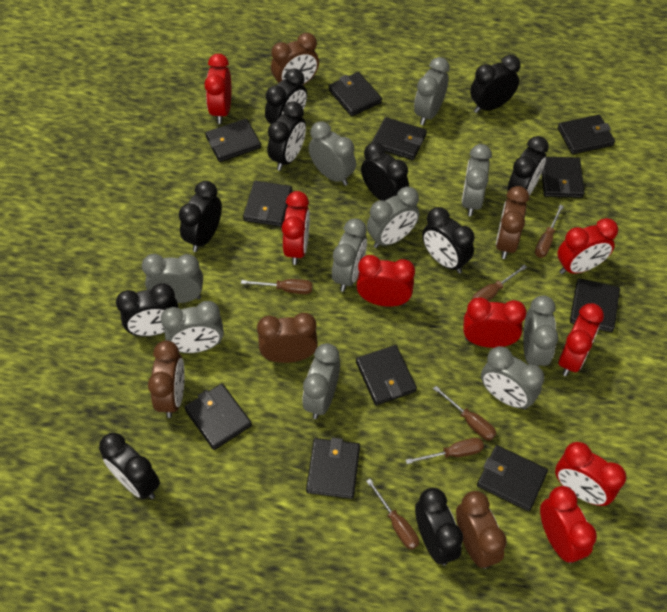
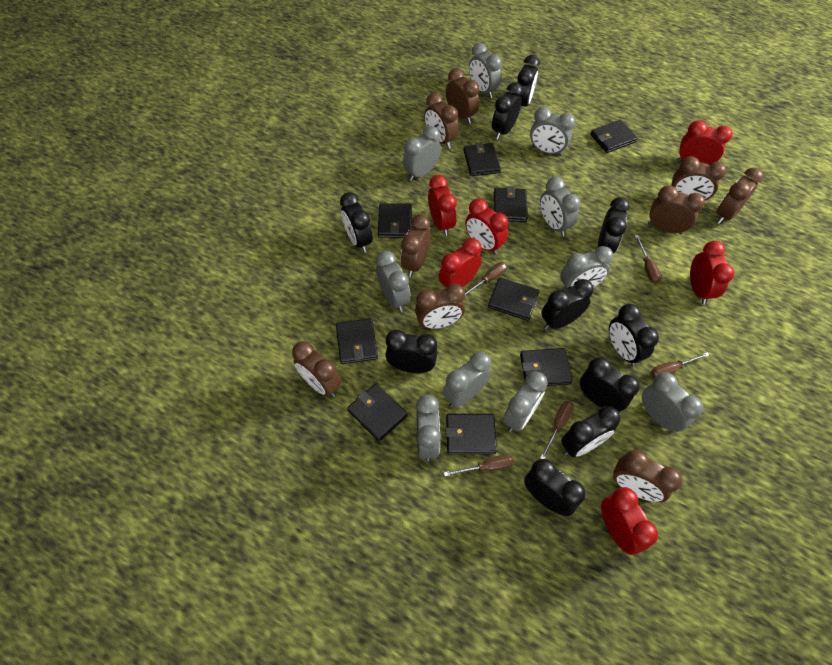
black wallet: 11 -> 9
brown clock: 5 -> 9
brown screwdriver: 6 -> 5
red clock: 8 -> 6

